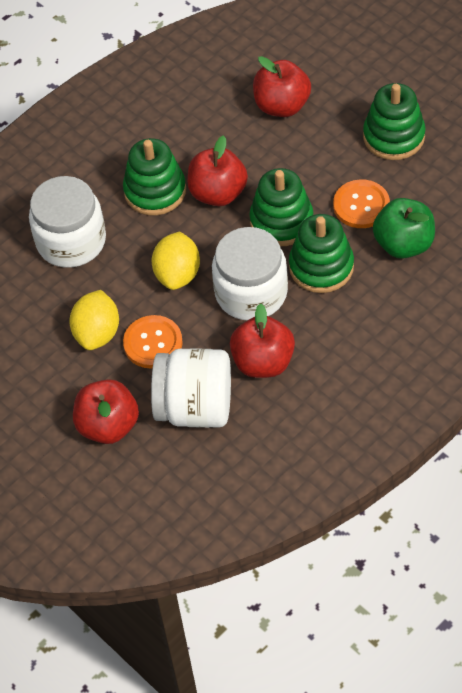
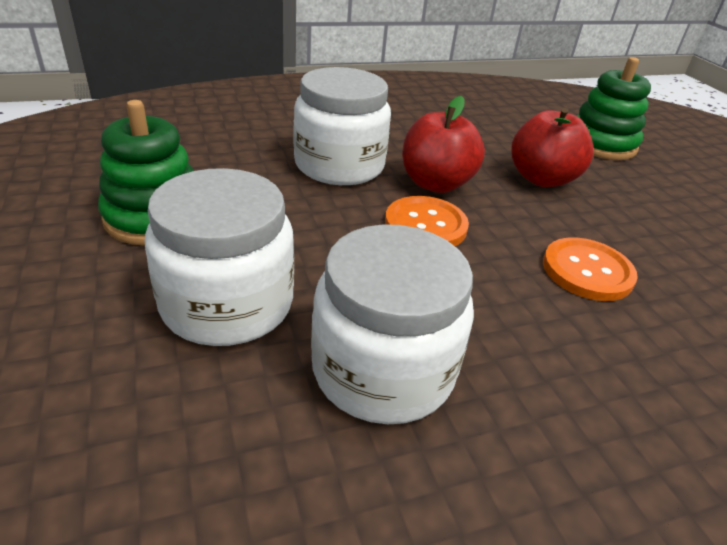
green apple: 1 -> 0
green stacking toy: 4 -> 2
red apple: 4 -> 2
yellow lemon: 2 -> 0

